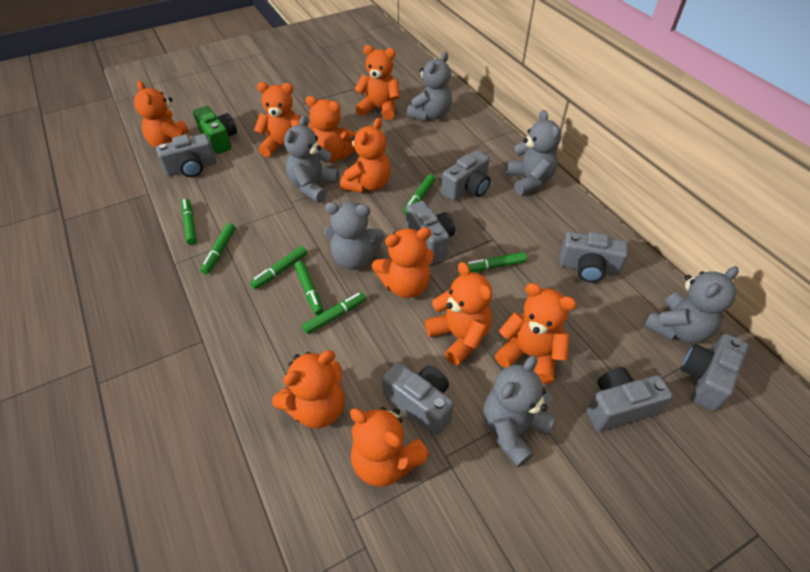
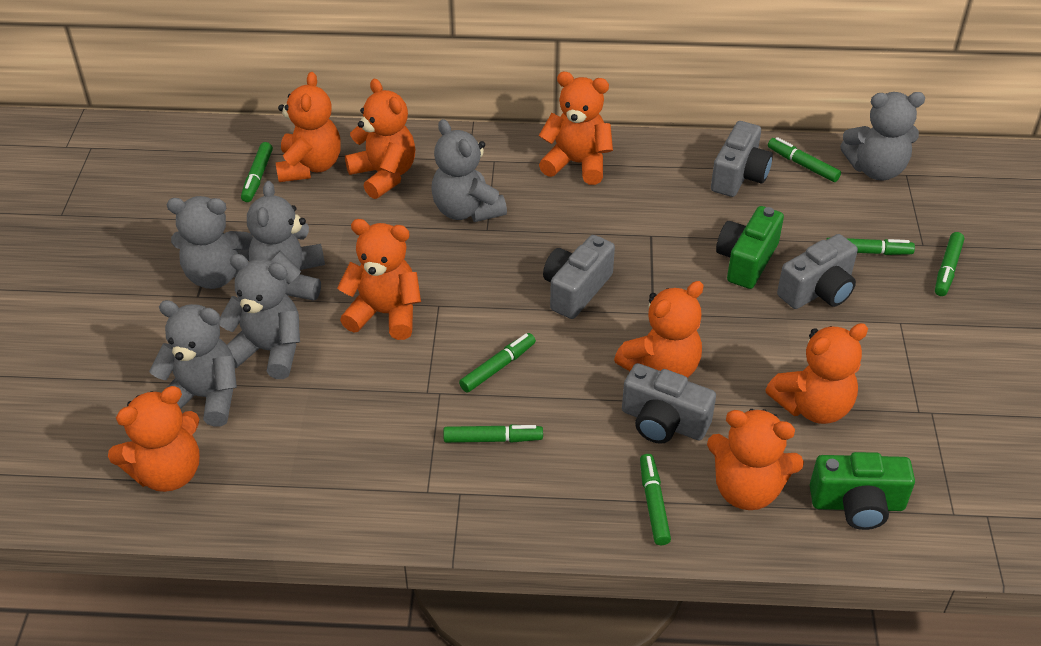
green camera: 1 -> 2
grey camera: 7 -> 4
orange teddy bear: 10 -> 8

